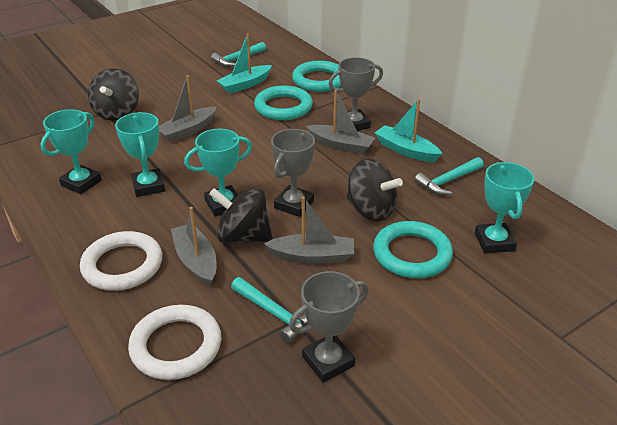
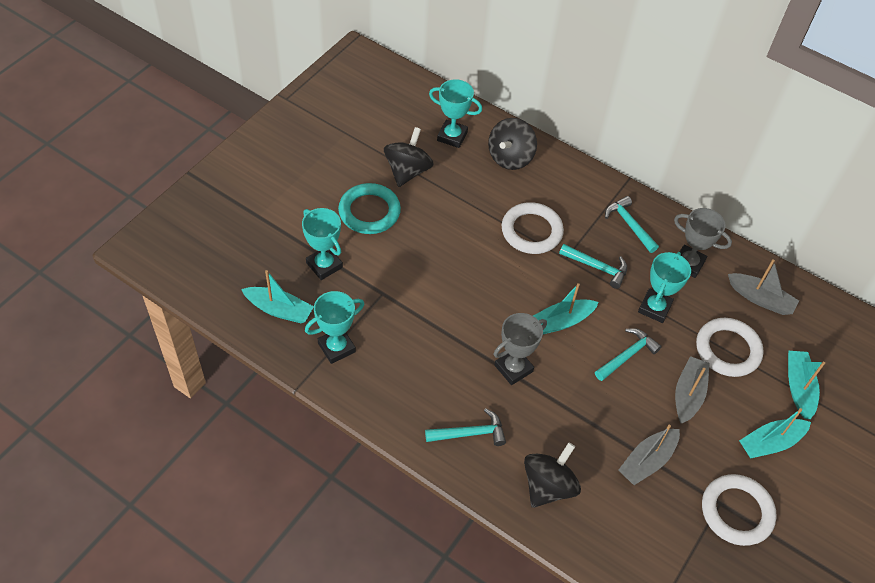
grey boat: 4 -> 3
grey trophy: 3 -> 2
turquoise boat: 2 -> 4
turquoise hammer: 3 -> 4
turquoise ring: 3 -> 1
white ring: 2 -> 3

